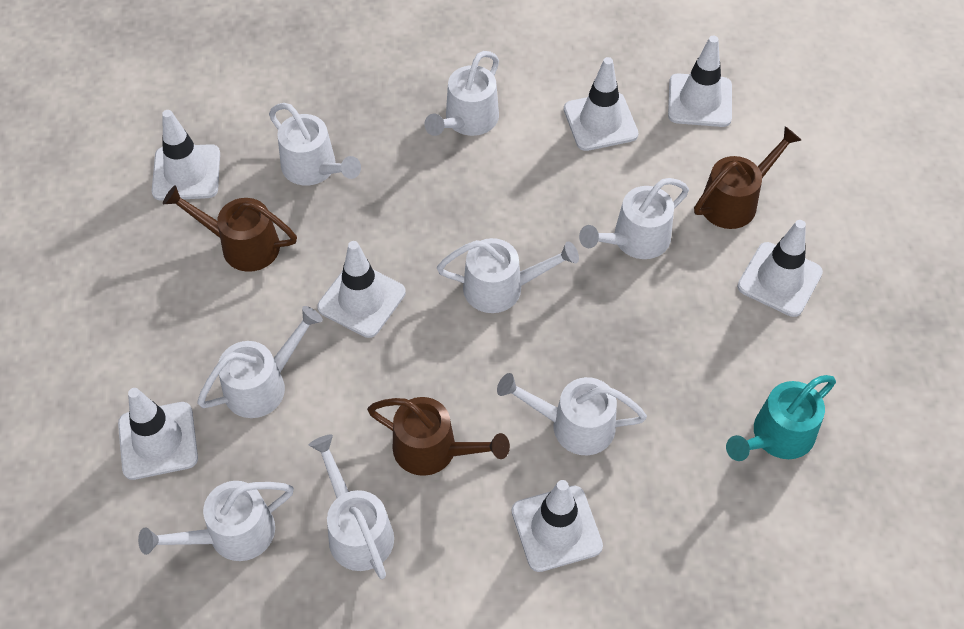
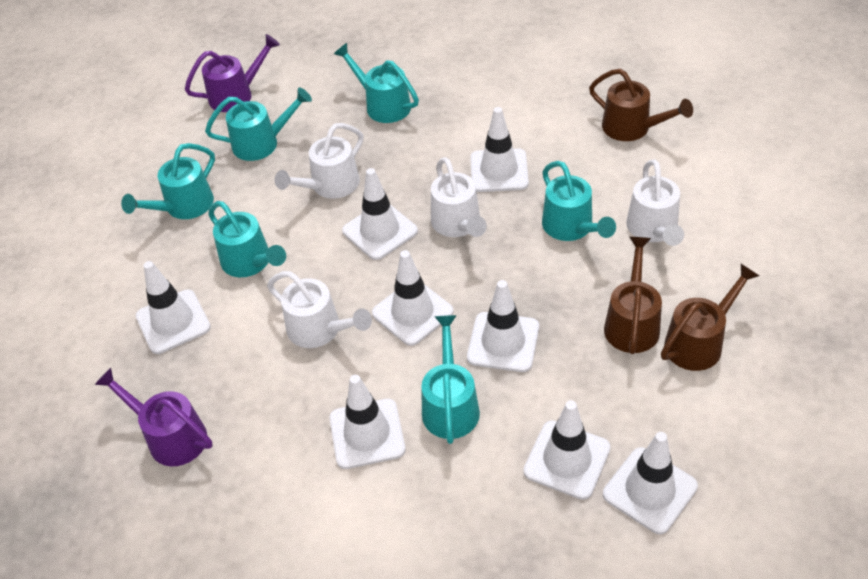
purple watering can: 0 -> 2
turquoise watering can: 1 -> 6
white traffic cone: 7 -> 8
white watering can: 8 -> 4

